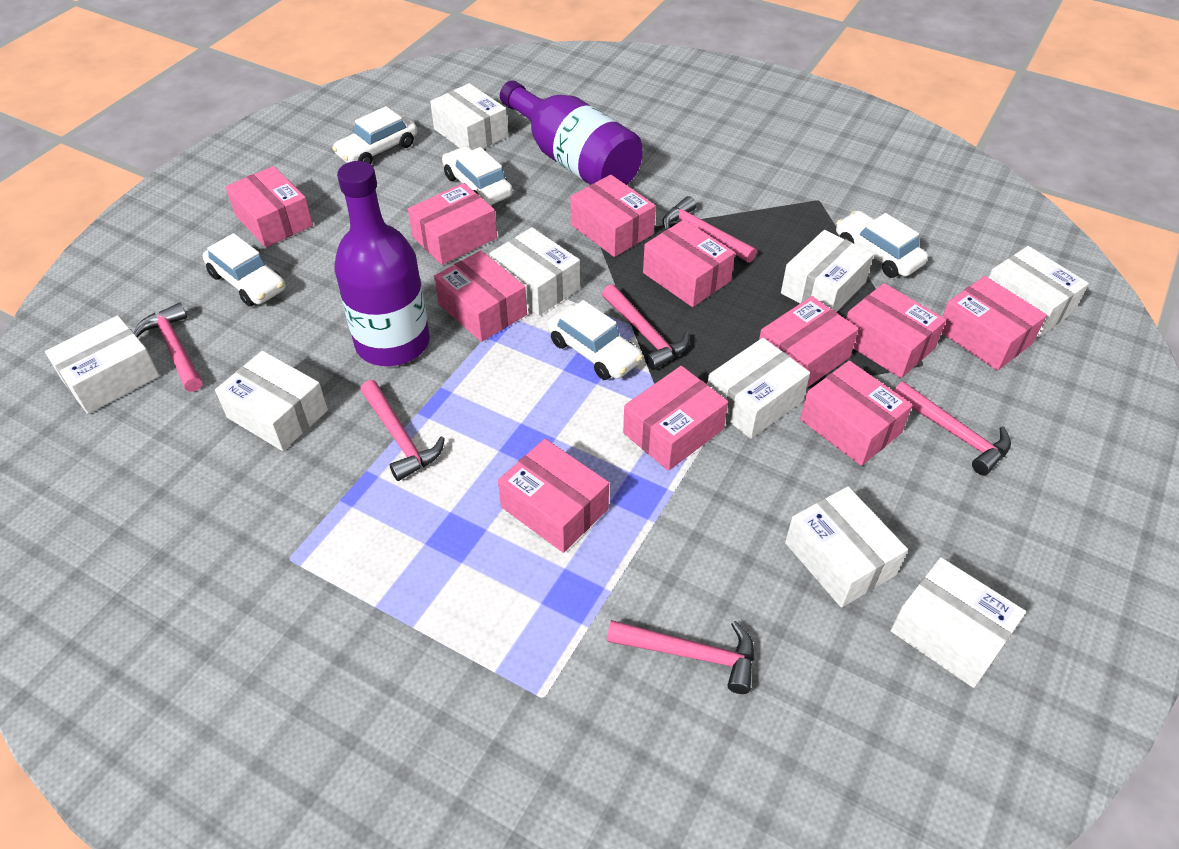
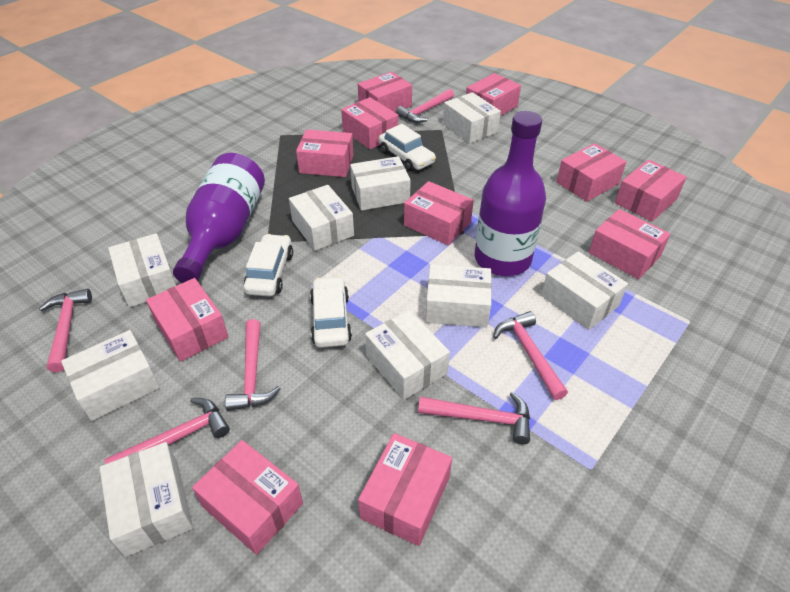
white car: 5 -> 3

